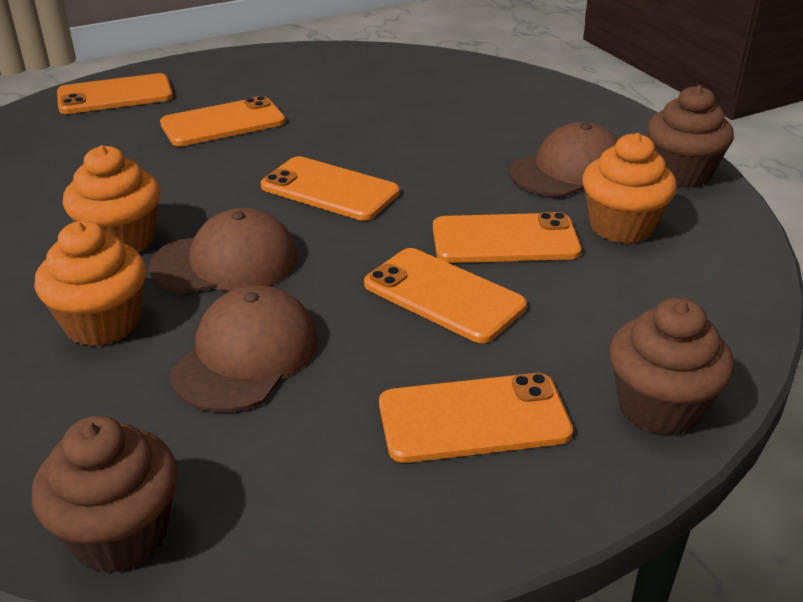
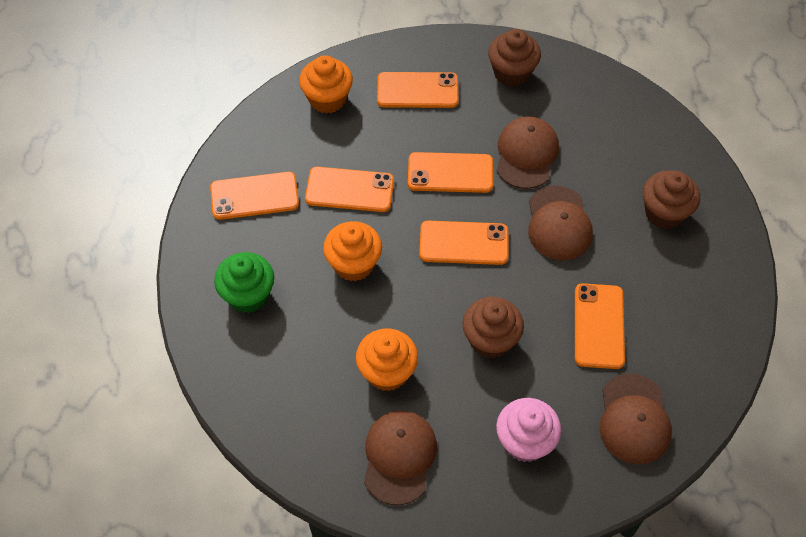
brown cap: 3 -> 4
green cupcake: 0 -> 1
pink cupcake: 0 -> 1

